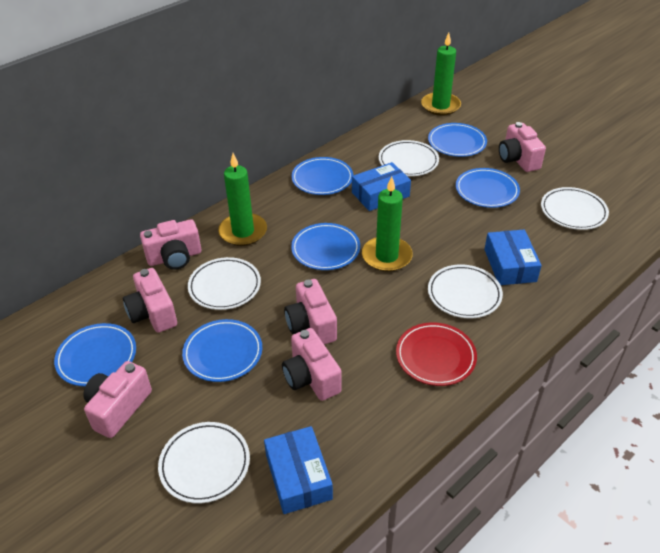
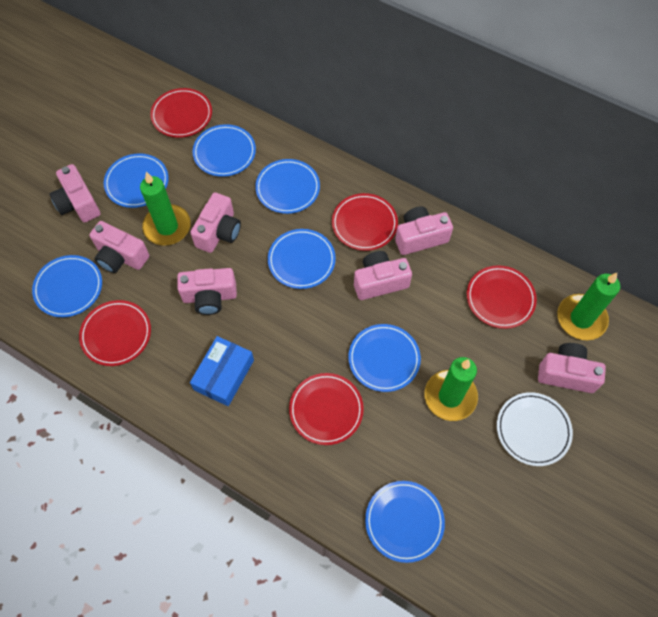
blue box: 3 -> 1
blue plate: 6 -> 7
pink camera: 6 -> 7
red plate: 1 -> 5
white plate: 5 -> 1

